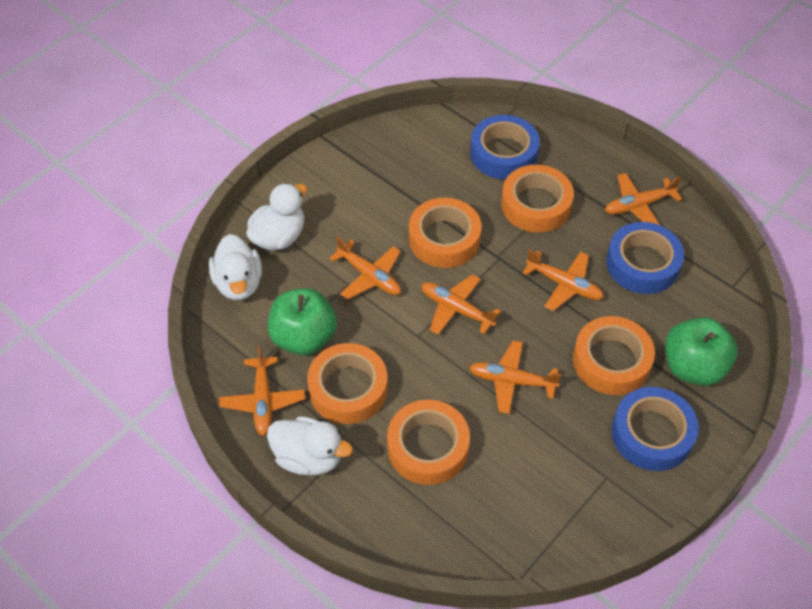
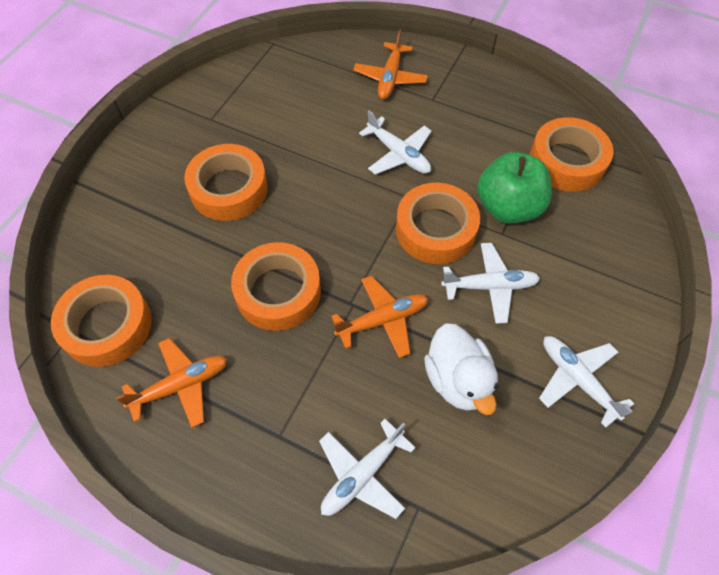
blue tape: 3 -> 0
green apple: 2 -> 1
orange plane: 6 -> 3
white duck: 3 -> 1
white plane: 0 -> 4

